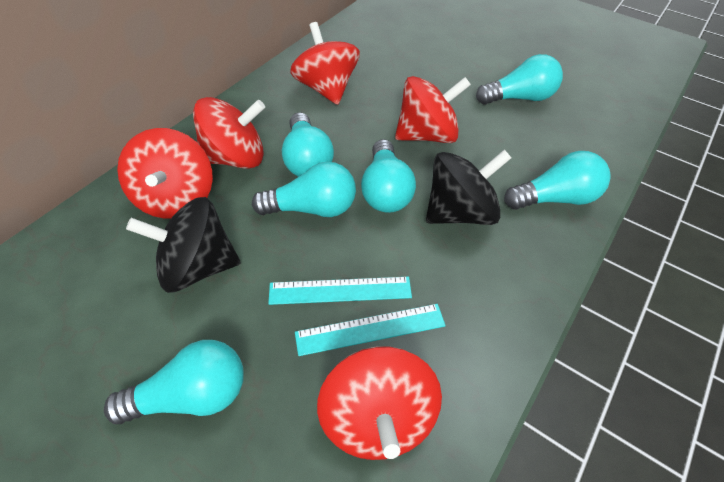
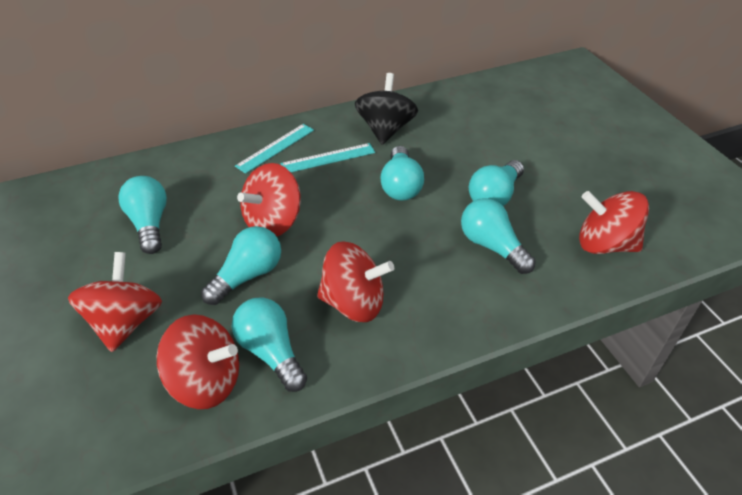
black spinning top: 2 -> 1

